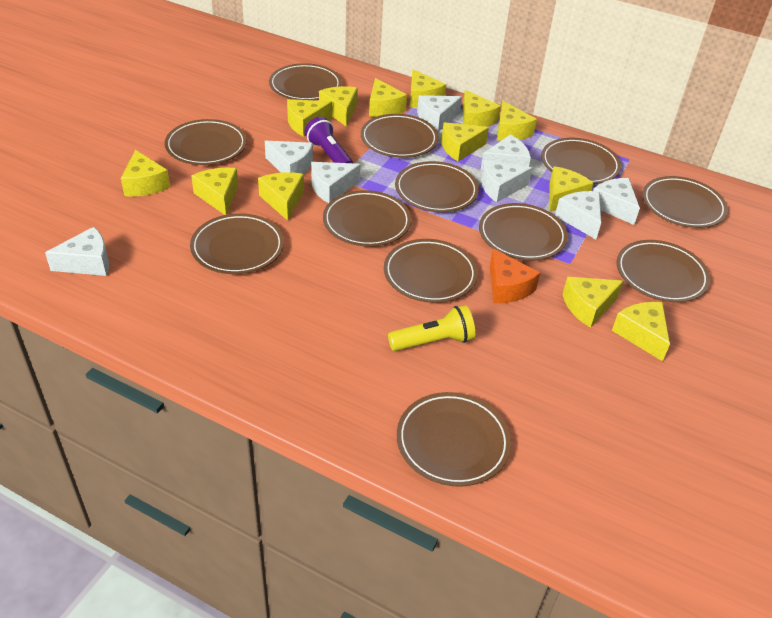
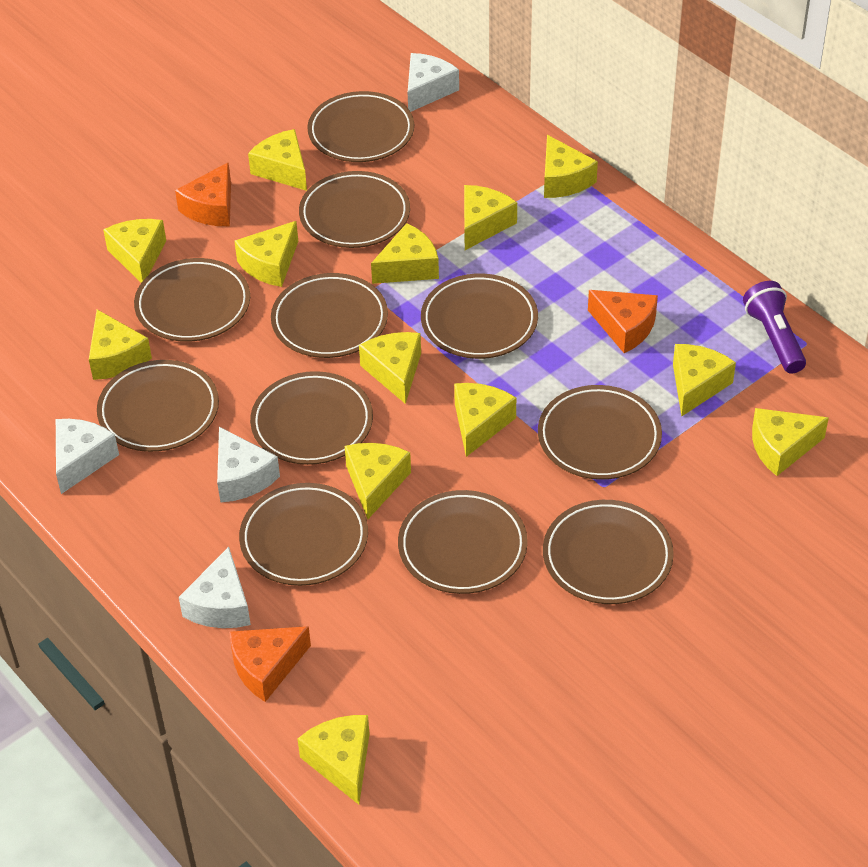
brown plate: 12 -> 11
orange cheese: 1 -> 3
white cheese: 8 -> 4
yellow flashlight: 1 -> 0

